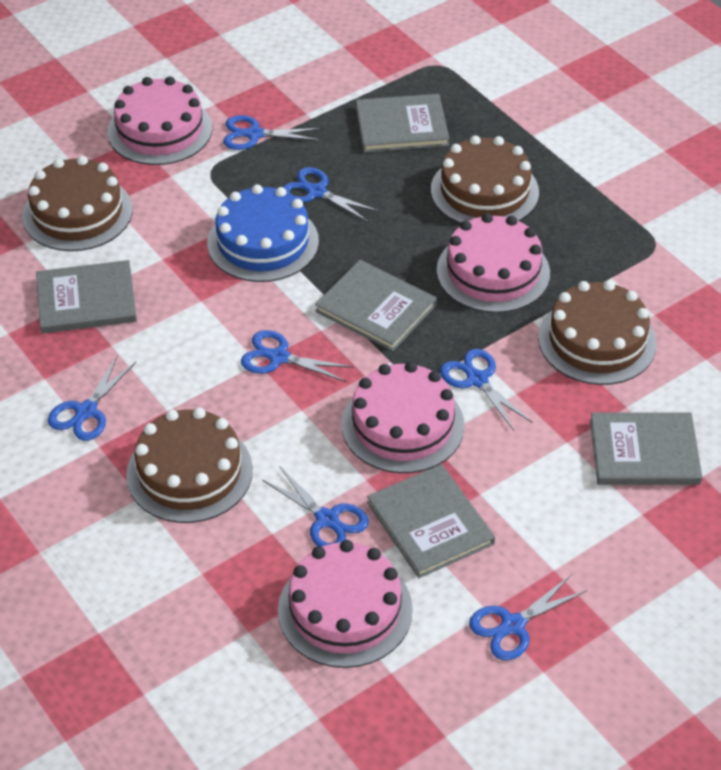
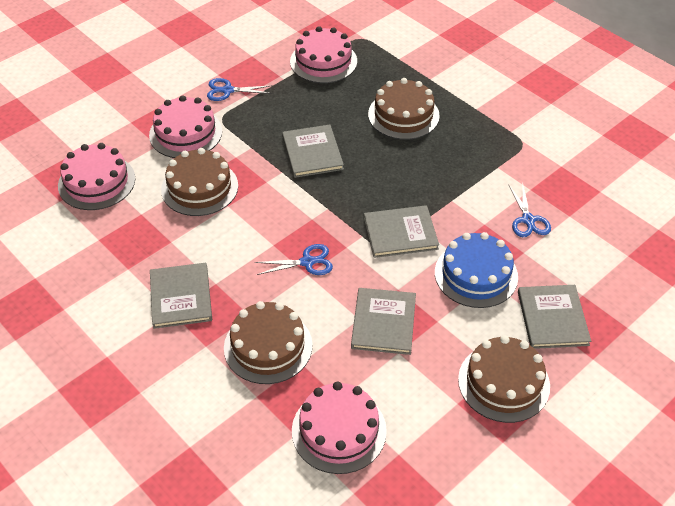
blue scissors: 7 -> 3

